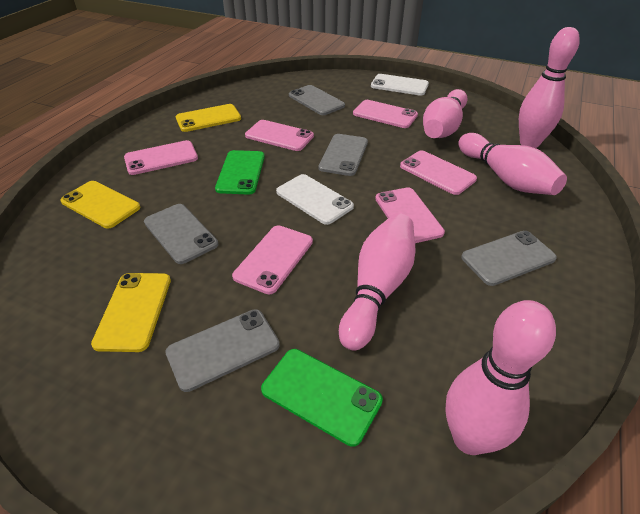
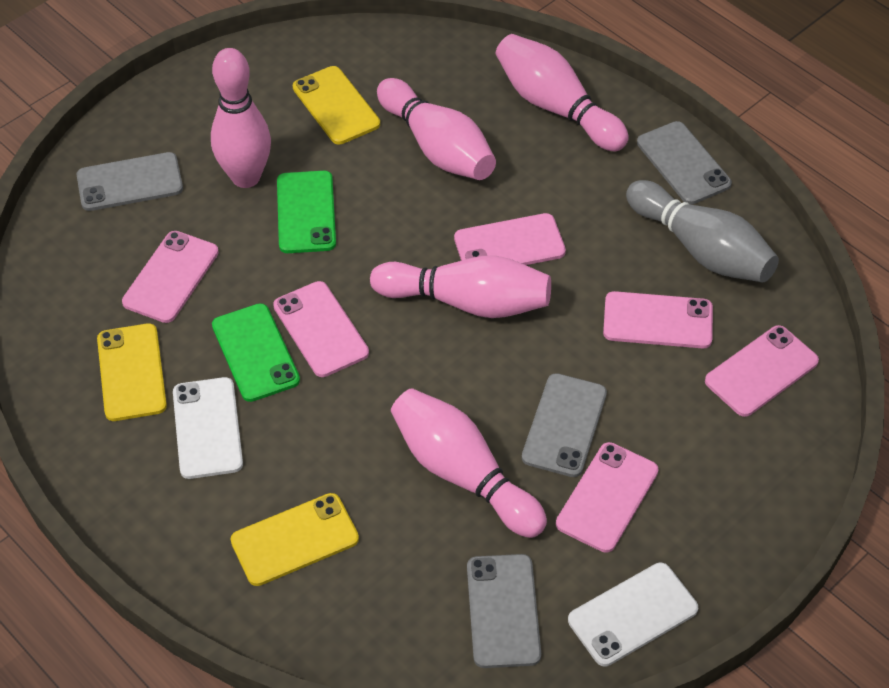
grey bowling pin: 0 -> 1
grey phone: 5 -> 4

